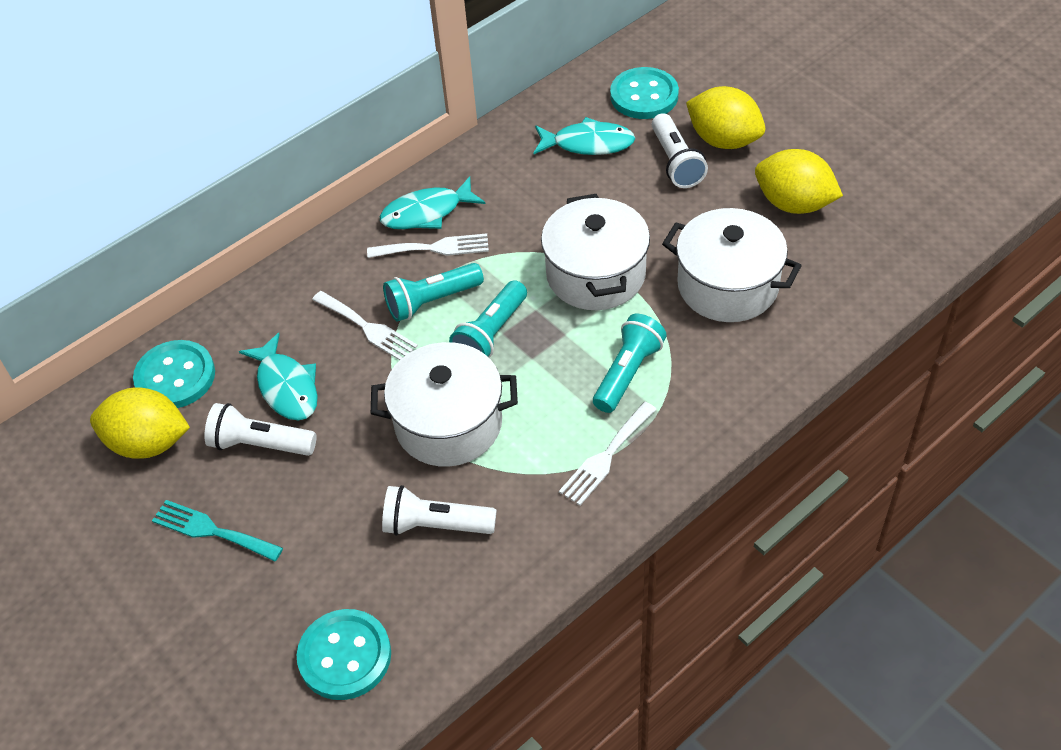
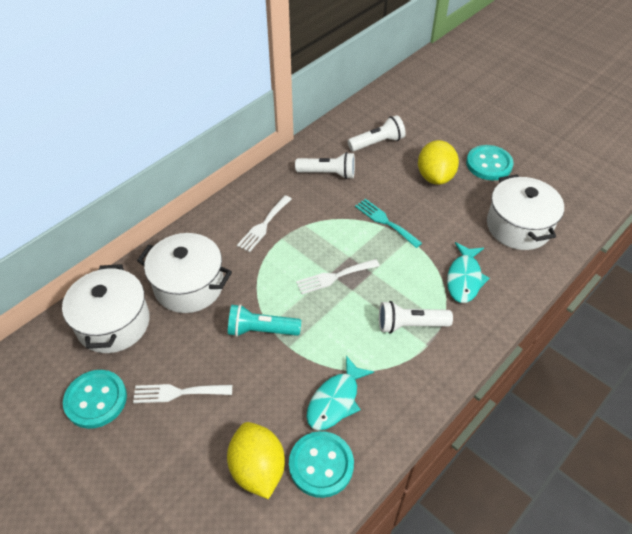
turquoise fish: 3 -> 2
turquoise flashlight: 3 -> 1
yellow lemon: 3 -> 2

